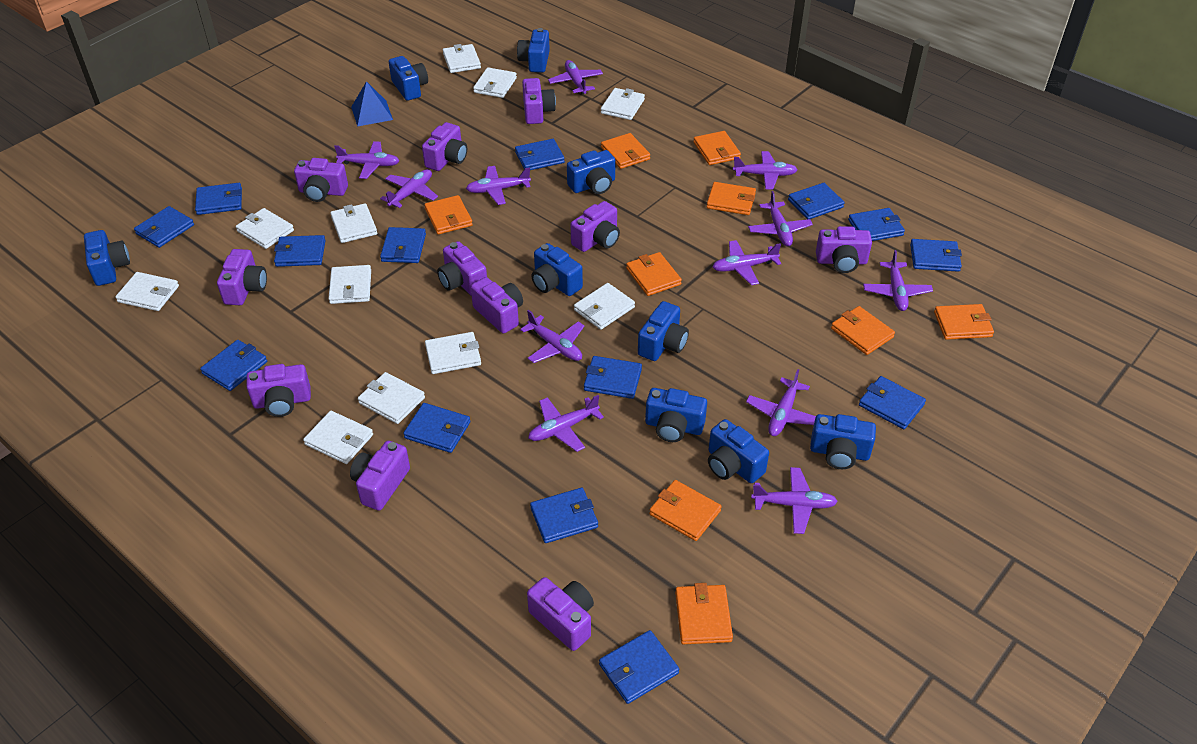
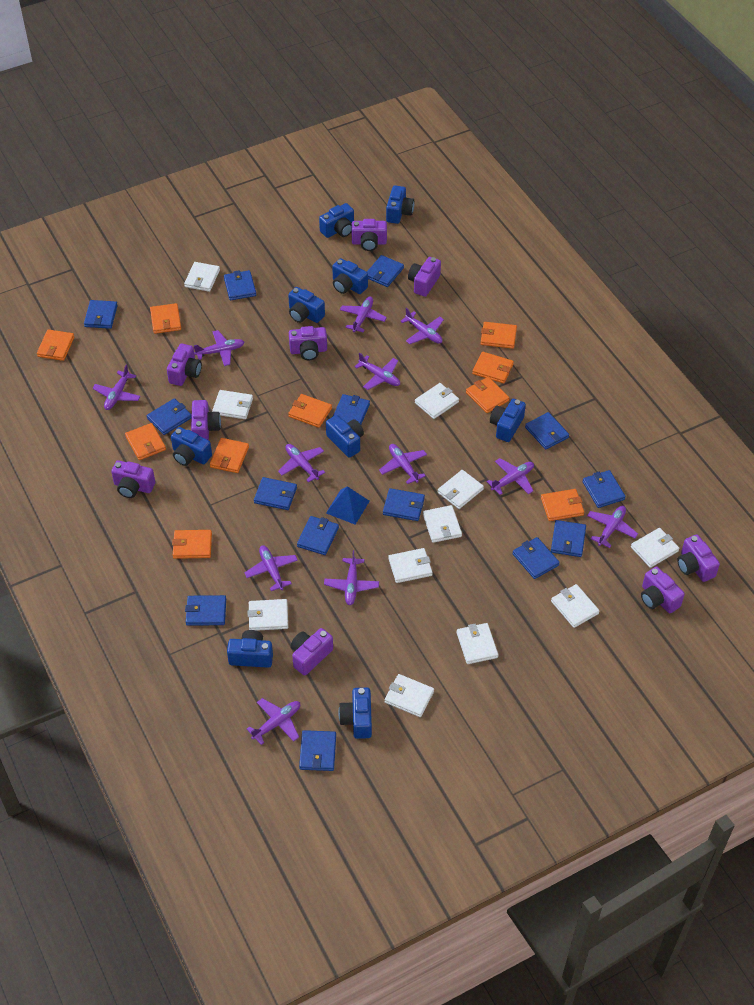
orange wallet: 9 -> 10
purple camera: 11 -> 9

